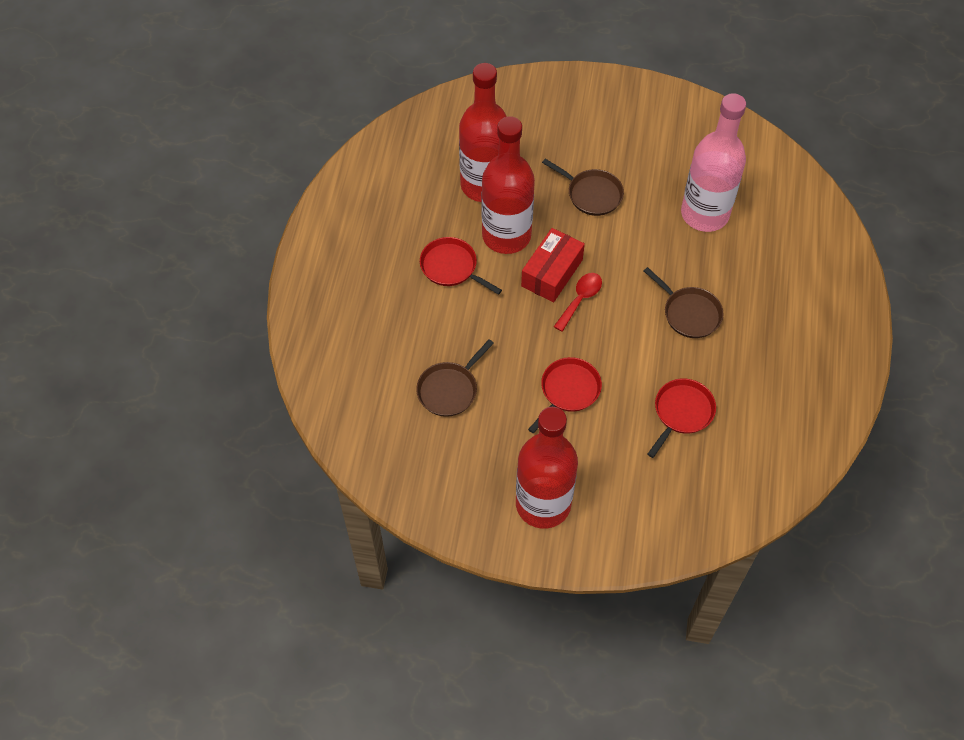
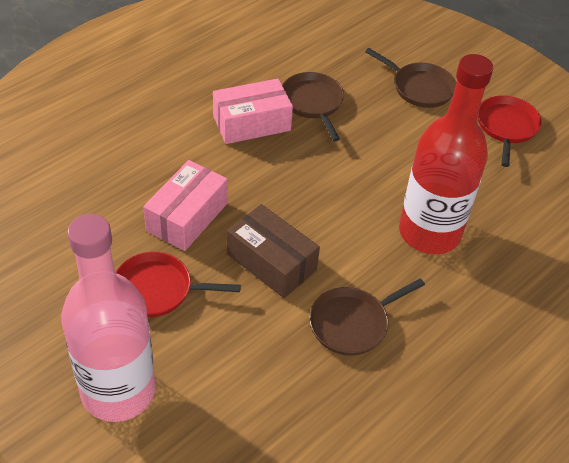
brown box: 0 -> 1
pink box: 0 -> 2
red bottle: 3 -> 1
red box: 1 -> 0
red pan: 3 -> 2
red spoon: 1 -> 0

